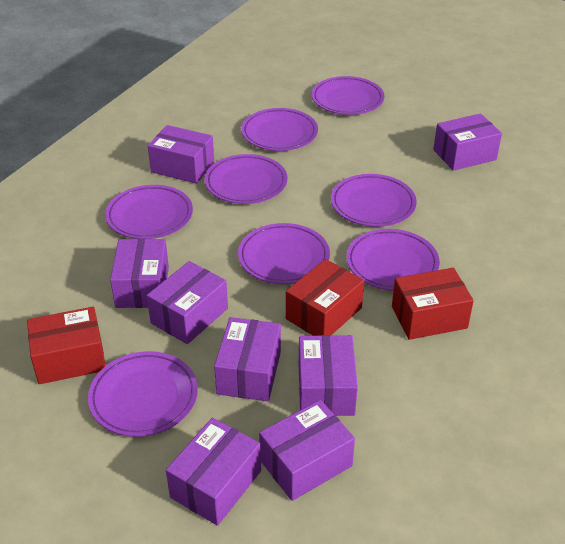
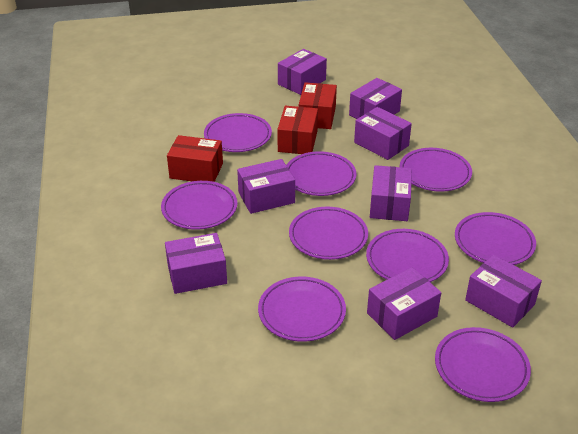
purple plate: 8 -> 9

